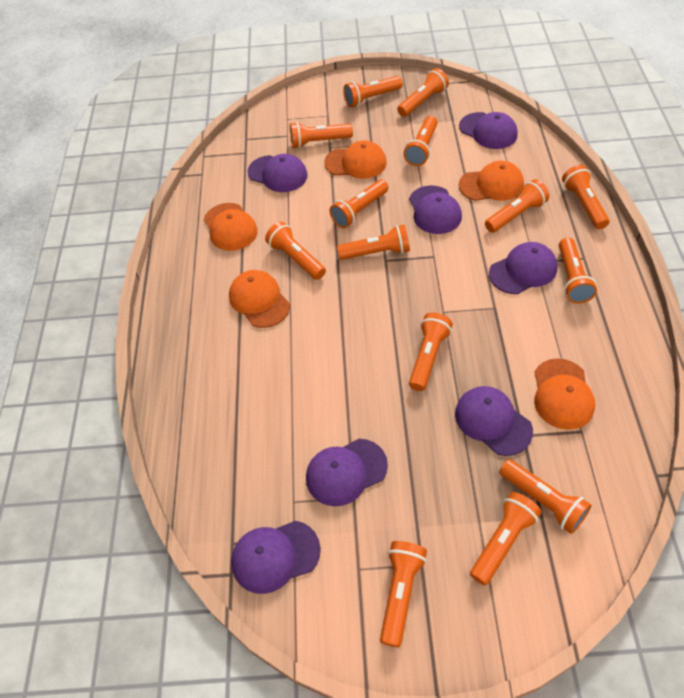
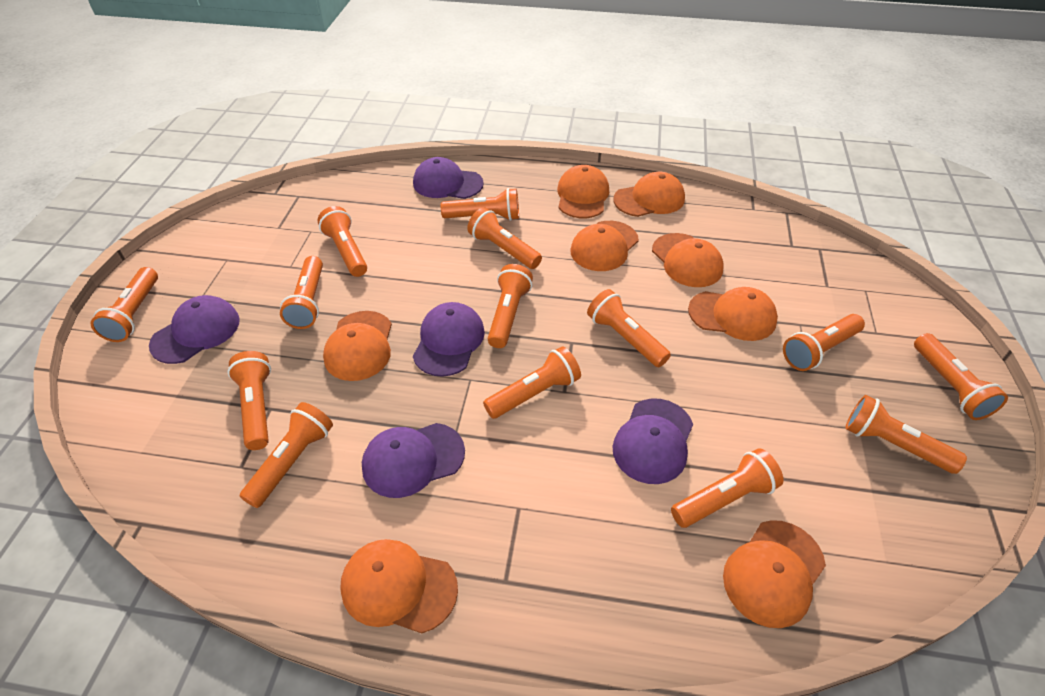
orange cap: 5 -> 8
purple cap: 7 -> 5

